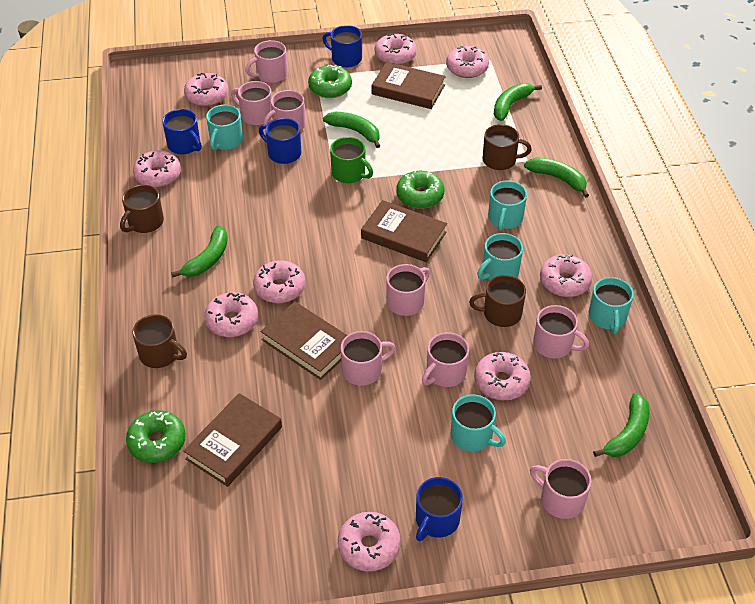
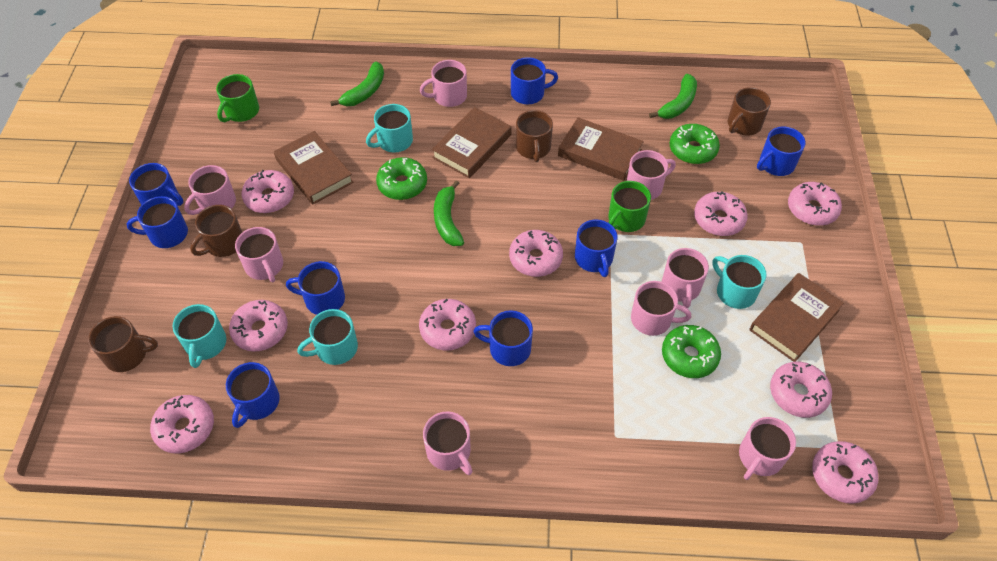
blue mug: 4 -> 8
green banana: 5 -> 3
green mug: 1 -> 2
turquoise mug: 5 -> 4

